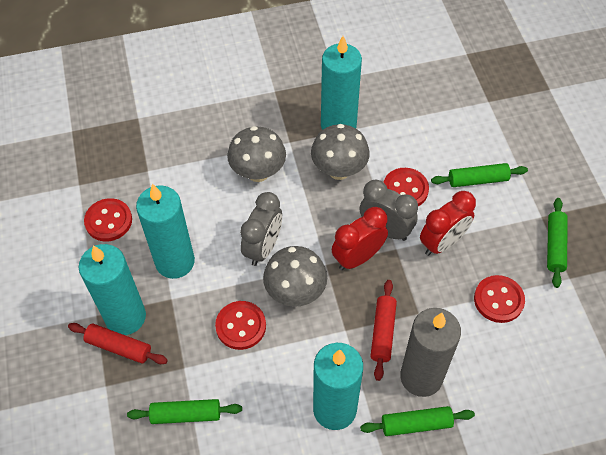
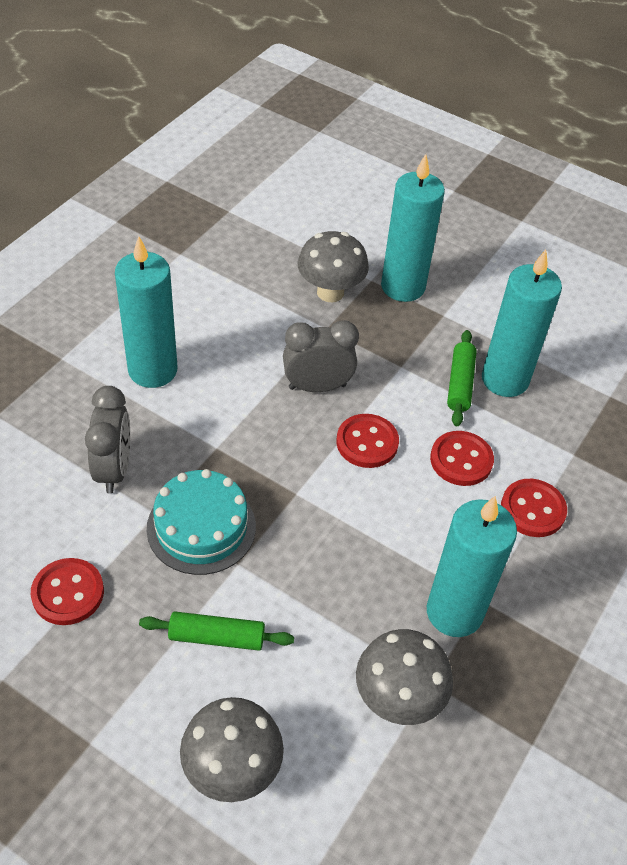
green rolling pin: 4 -> 2
grey candle: 1 -> 0
red clock: 2 -> 0
red rolling pin: 2 -> 0
turquoise cake: 0 -> 1

